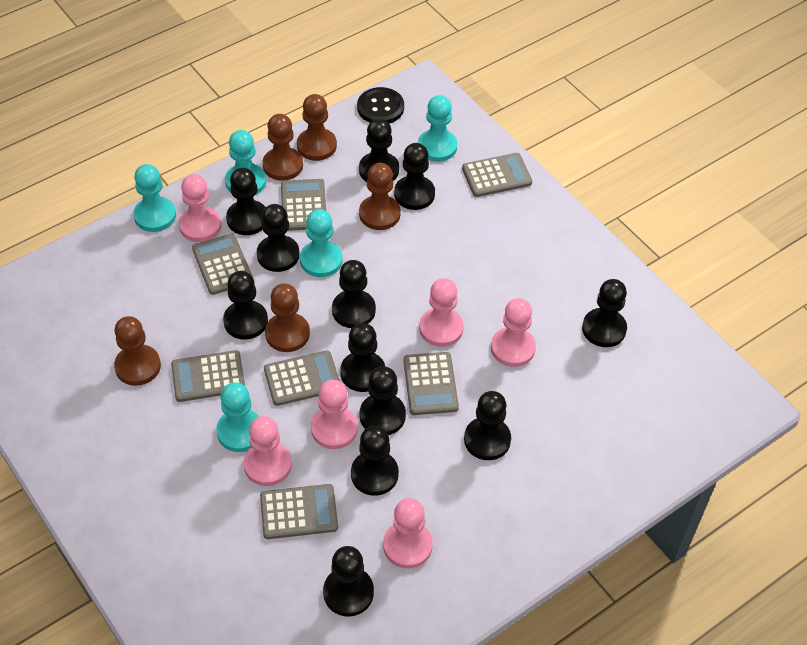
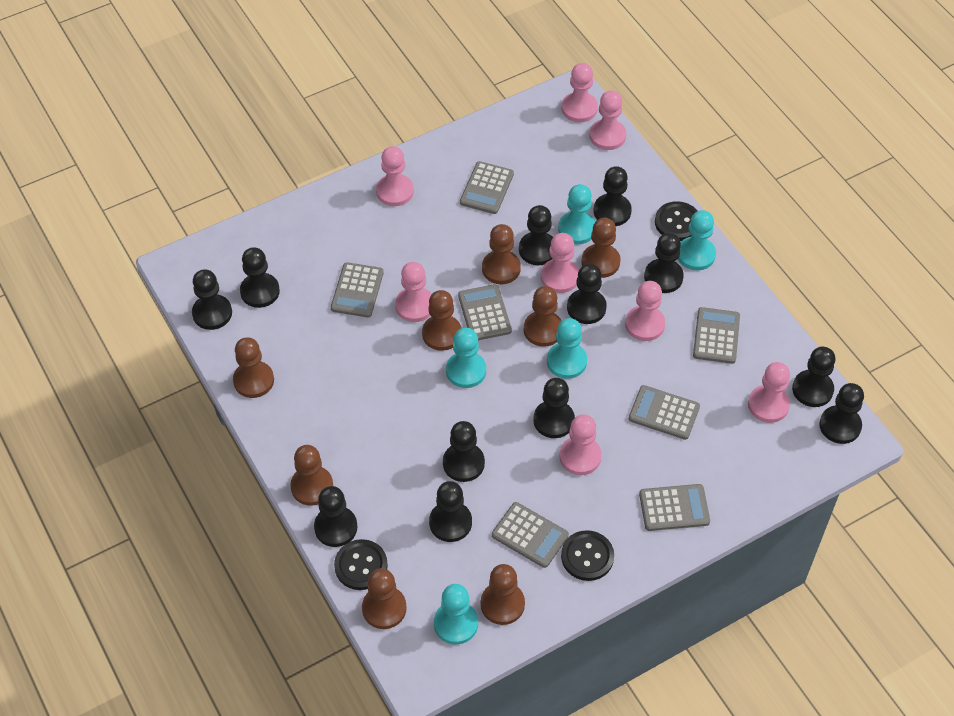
black button: 1 -> 3
brown pawn: 5 -> 8
pink pawn: 6 -> 8

